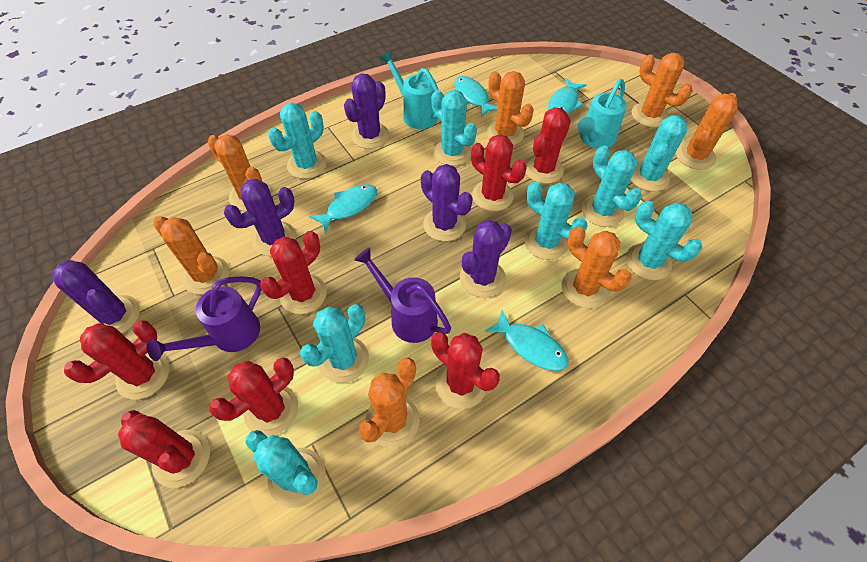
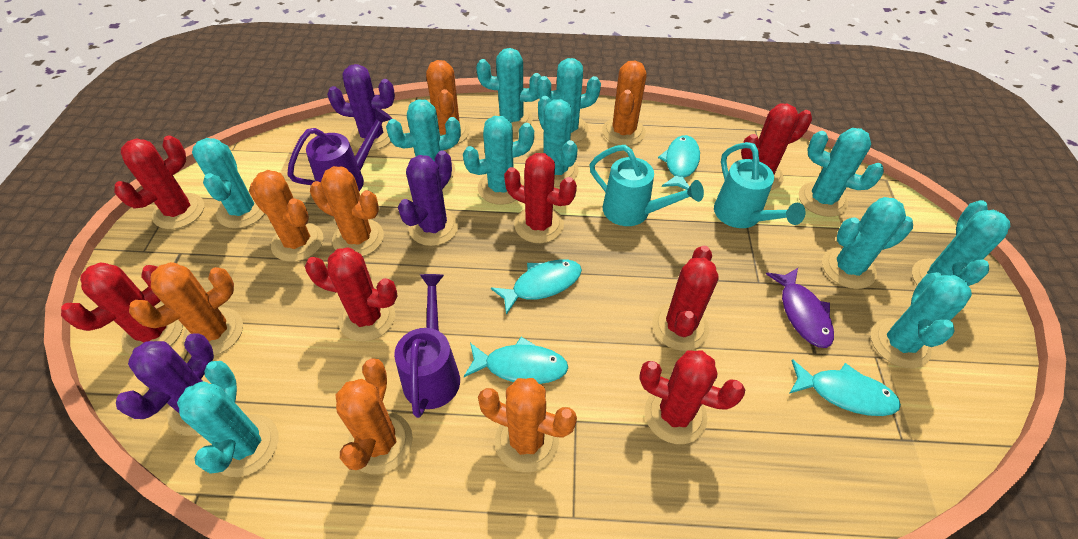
purple cactus: 5 -> 3
purple fish: 0 -> 1
turquoise cactus: 8 -> 11

